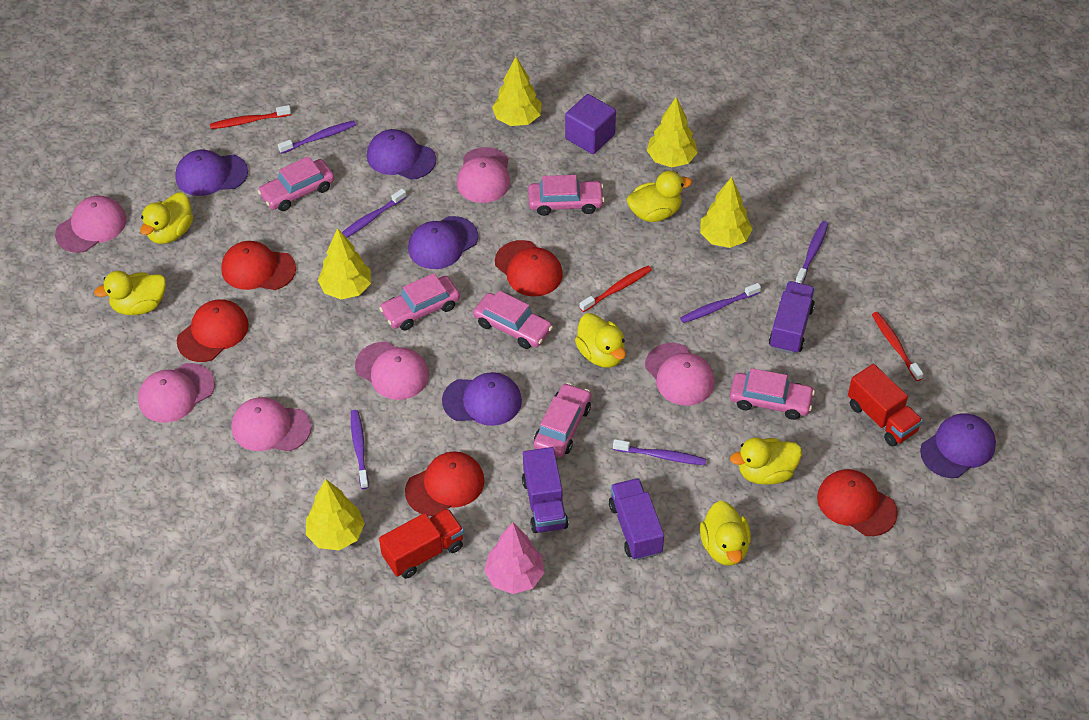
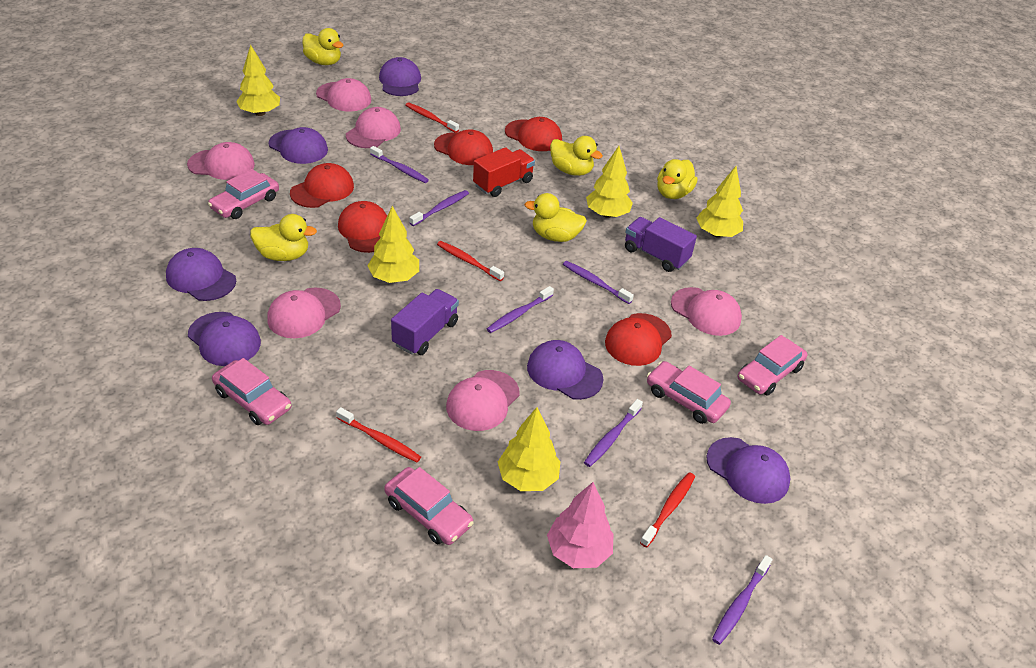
pink car: 6 -> 5
purple cap: 5 -> 6
purple cube: 1 -> 0
purple truck: 3 -> 2
red toothbrush: 3 -> 4
red truck: 2 -> 1
yellow duck: 6 -> 5

